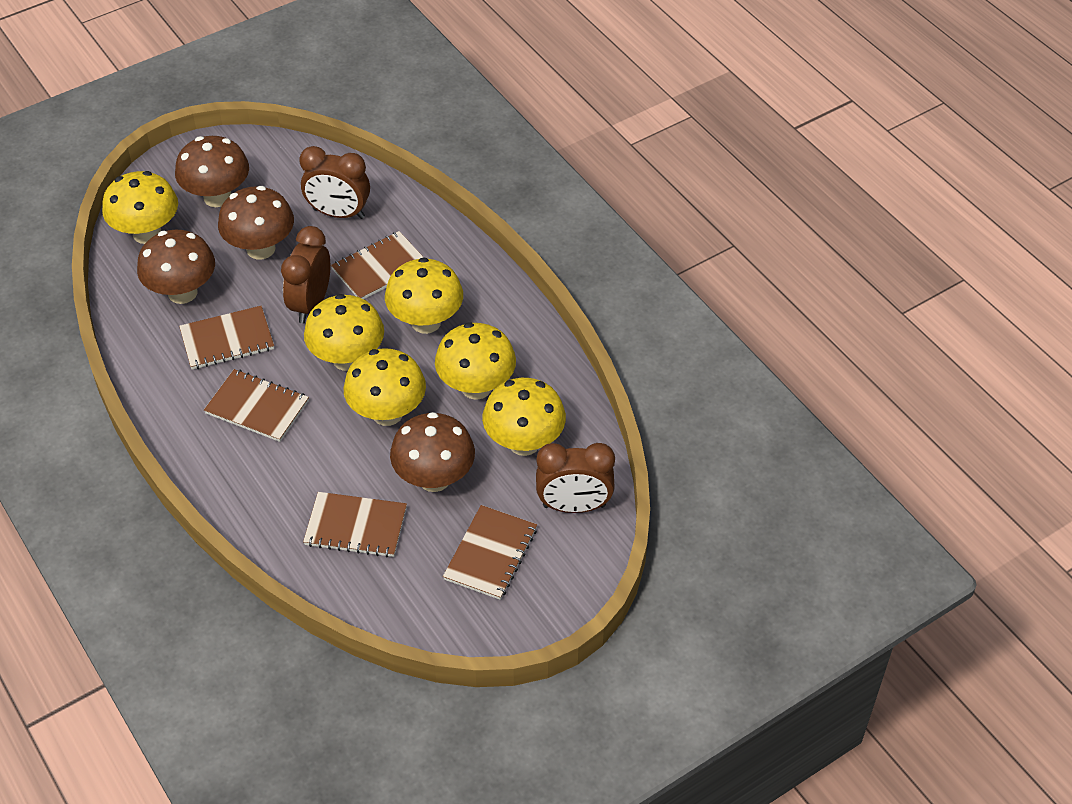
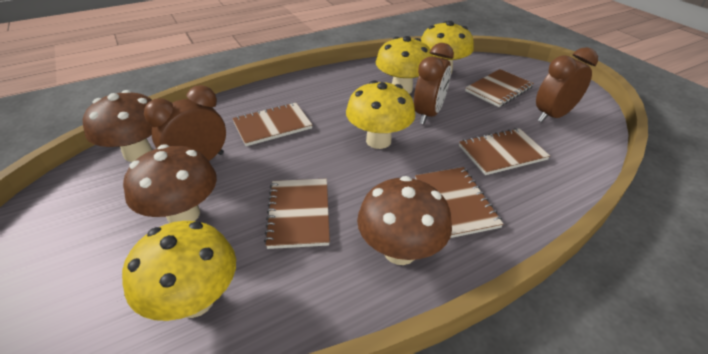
brown mushroom: 4 -> 3
yellow mushroom: 6 -> 4

